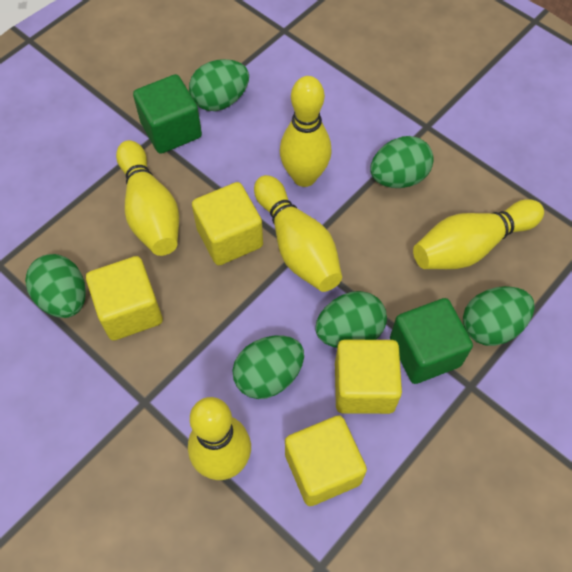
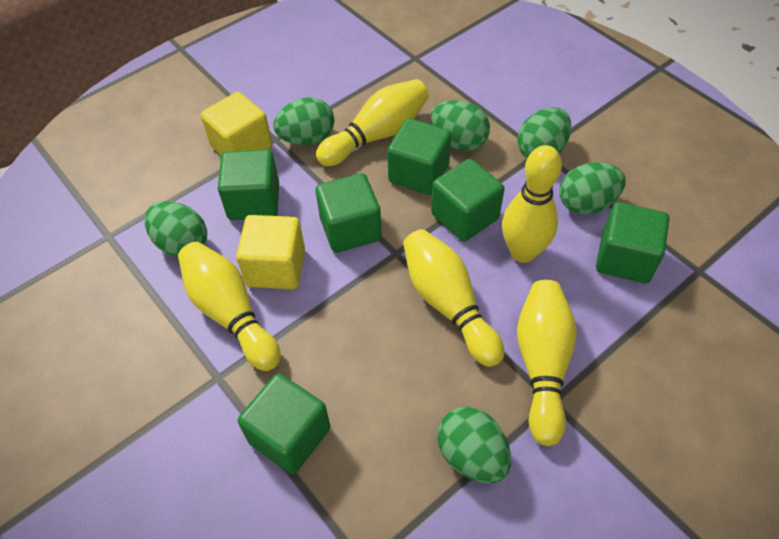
green cube: 2 -> 6
yellow cube: 4 -> 2

